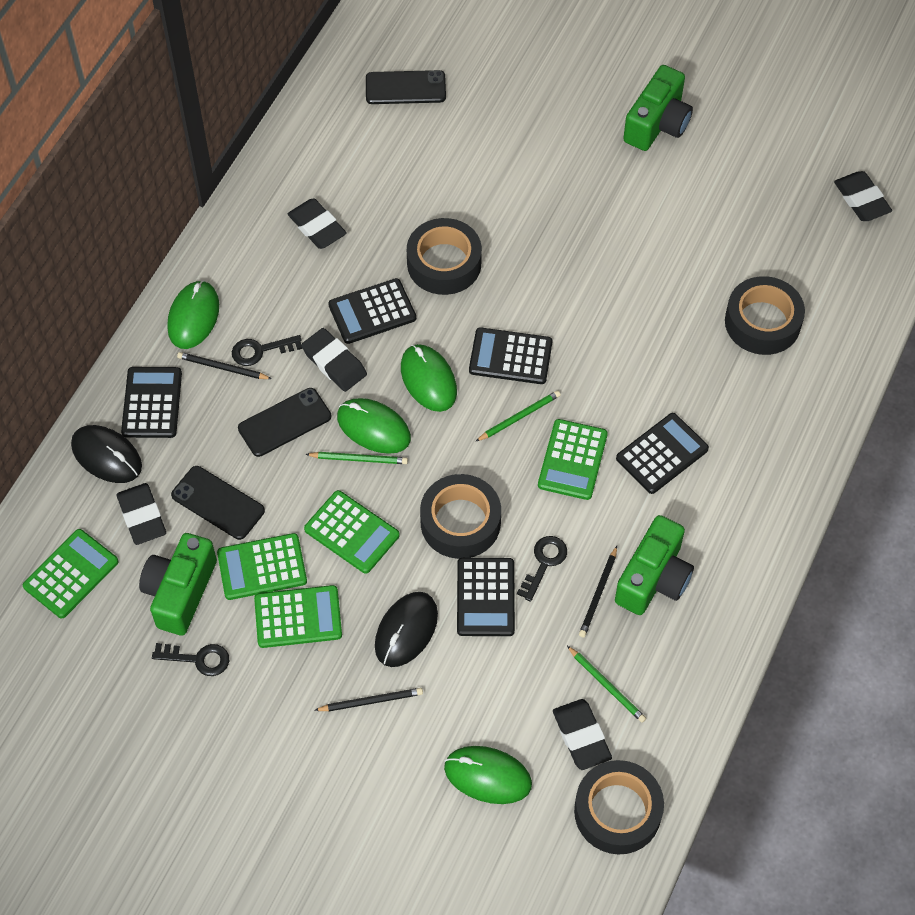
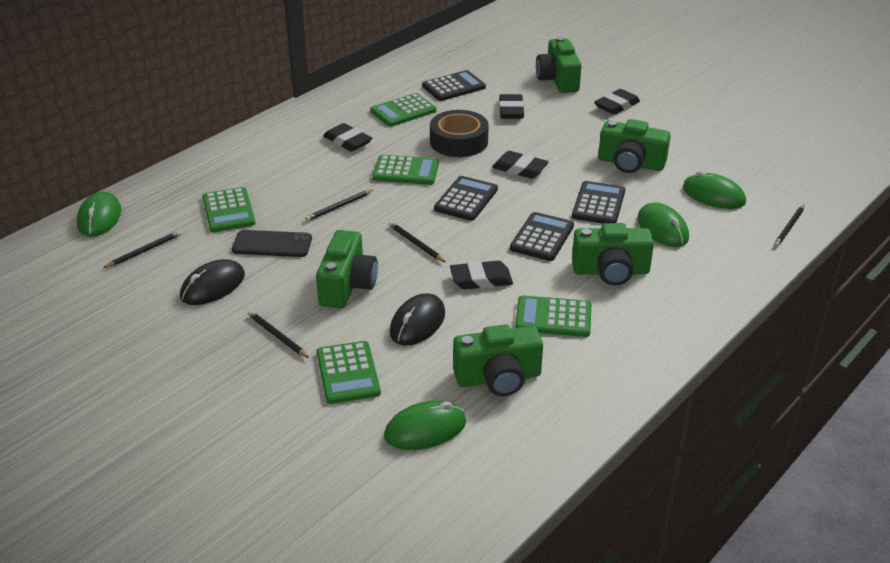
black calculator: 5 -> 4
black key: 3 -> 0
black pencil: 3 -> 5
black phone: 3 -> 1
black tape: 4 -> 1
green camera: 3 -> 5
green pencil: 3 -> 0

